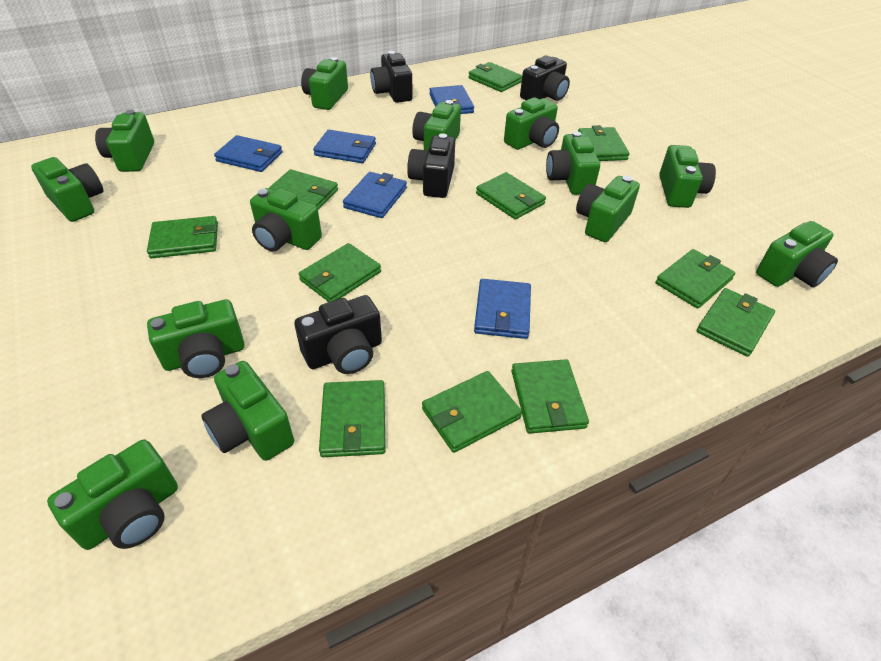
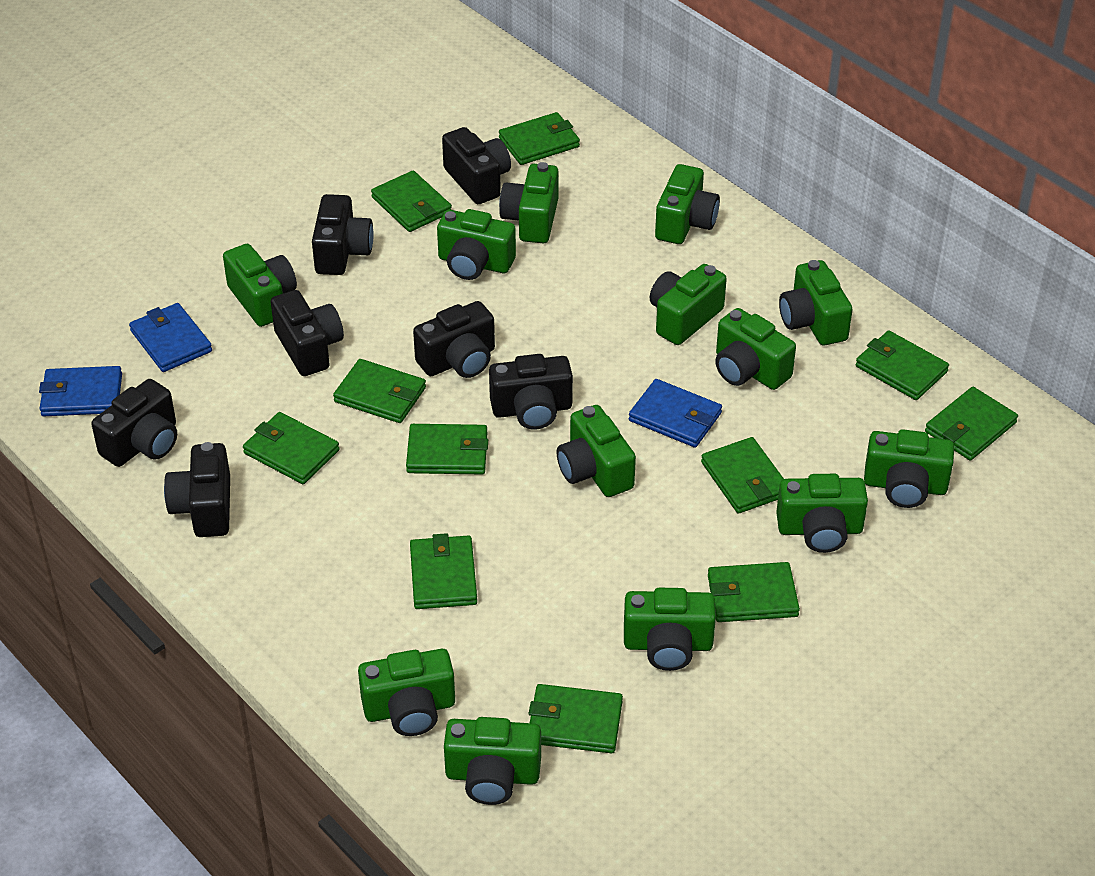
black camera: 4 -> 7
blue wallet: 5 -> 3

